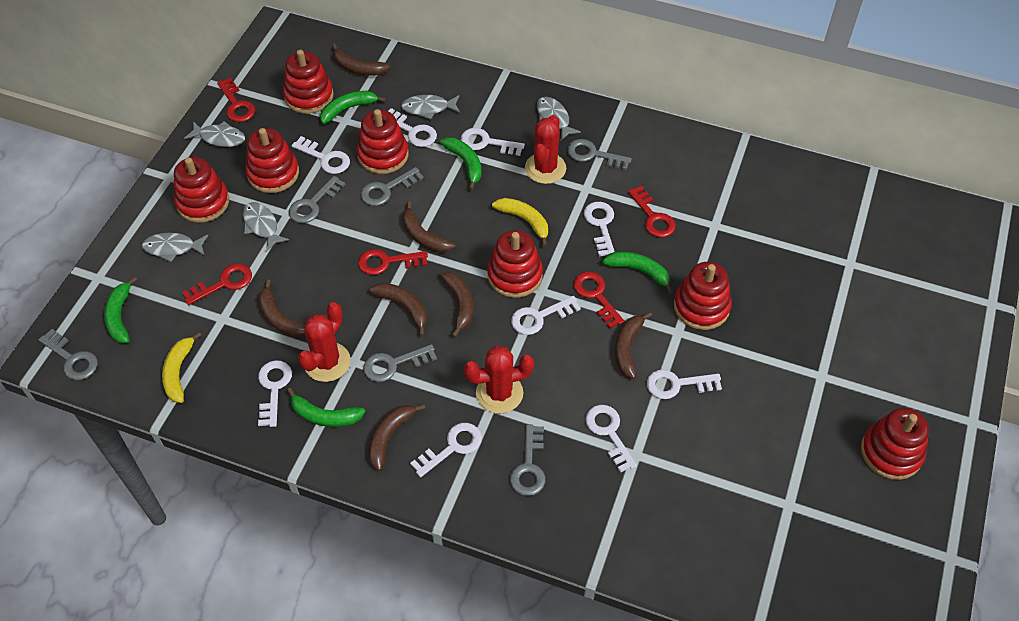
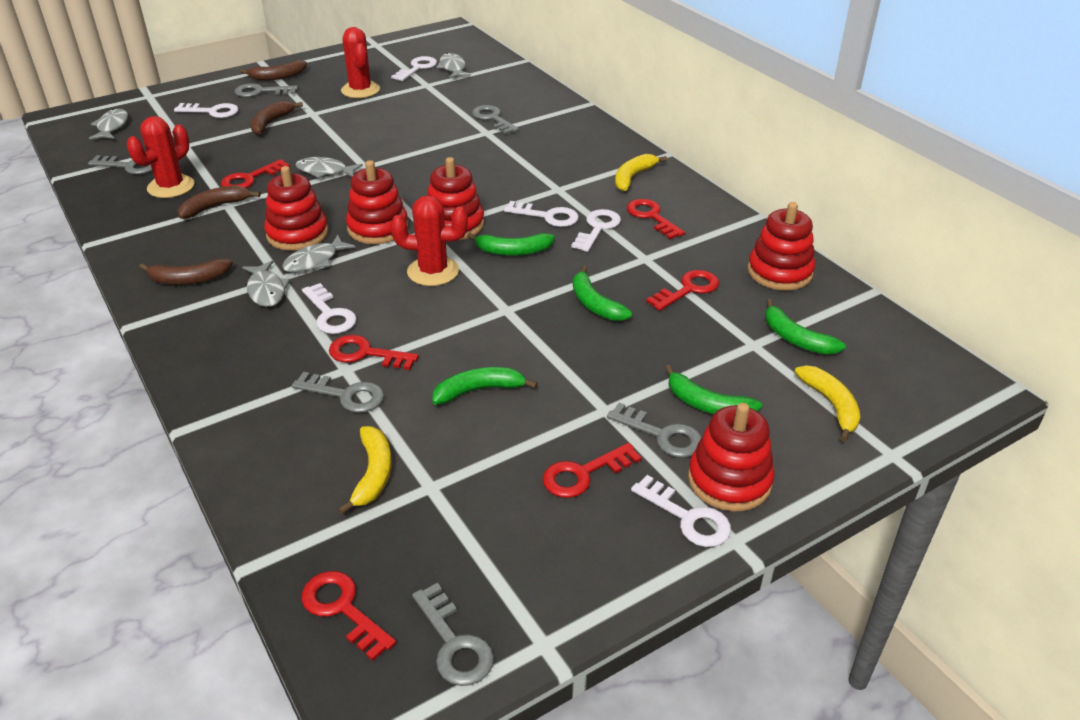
brown banana: 7 -> 4
red key: 5 -> 6
red stacking toy: 7 -> 5
white key: 9 -> 6
yellow banana: 2 -> 3

